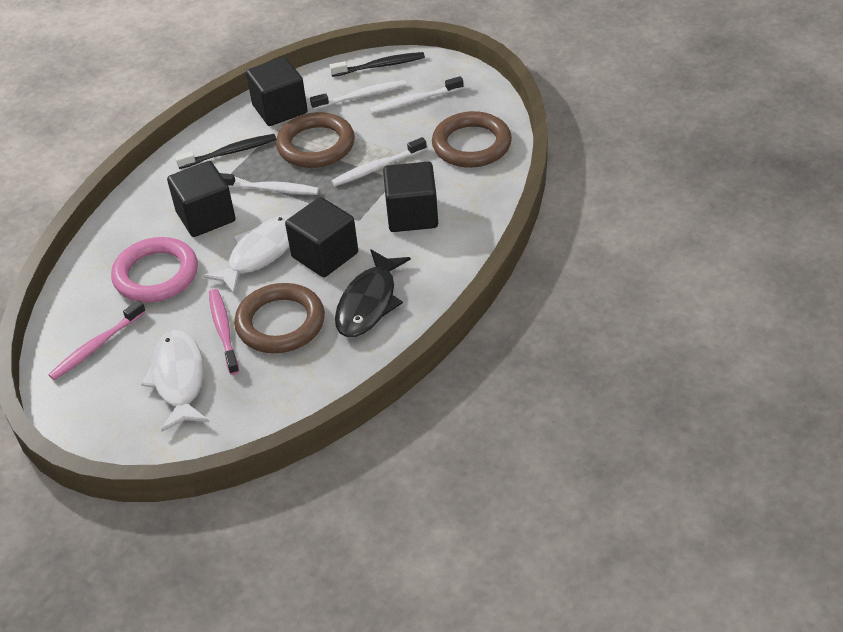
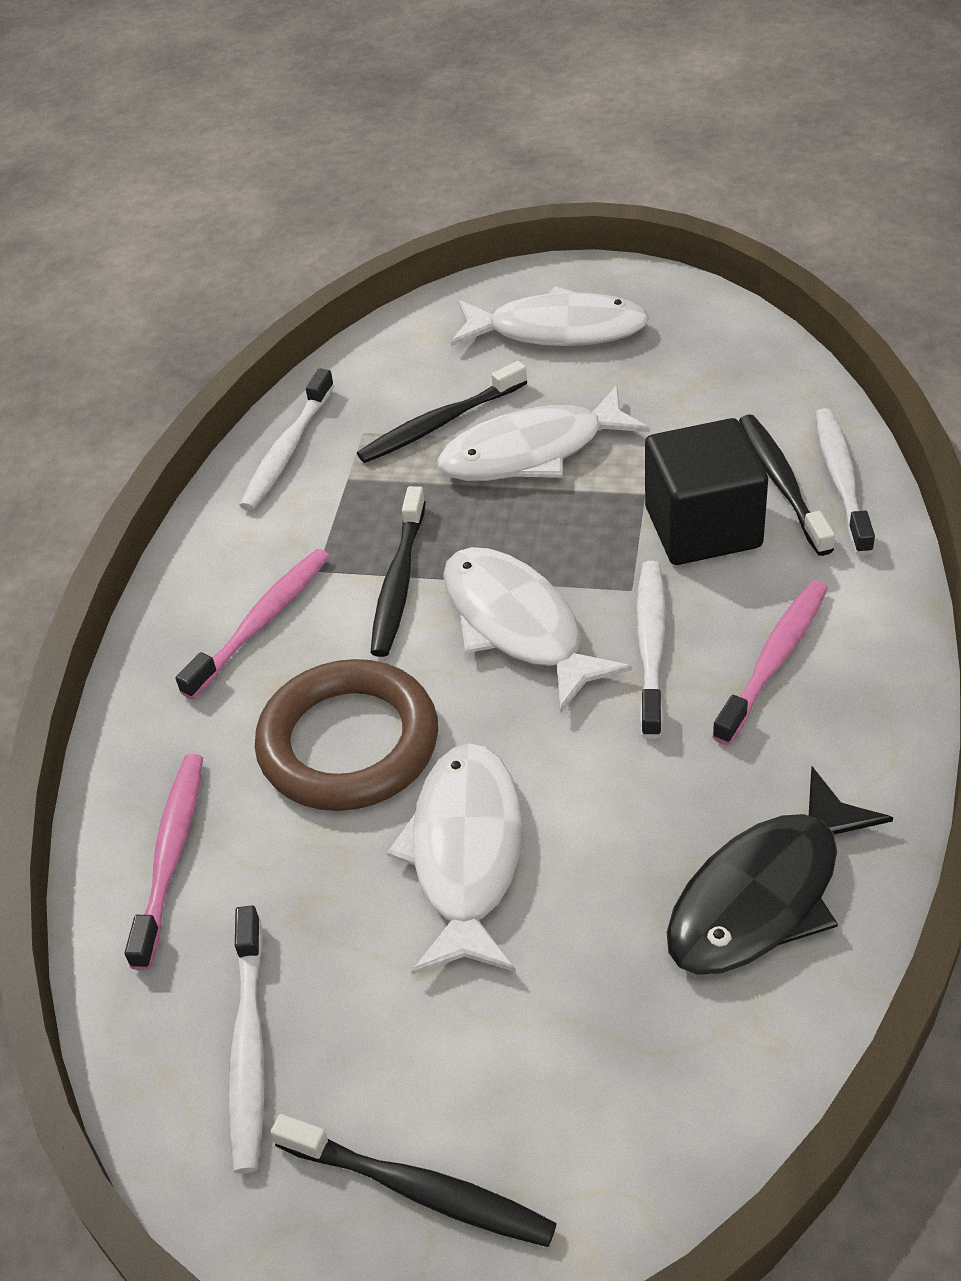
black cube: 4 -> 1
black toothbrush: 2 -> 4
brown ring: 3 -> 1
pink ring: 1 -> 0
pink toothbrush: 2 -> 3
white fish: 2 -> 4

